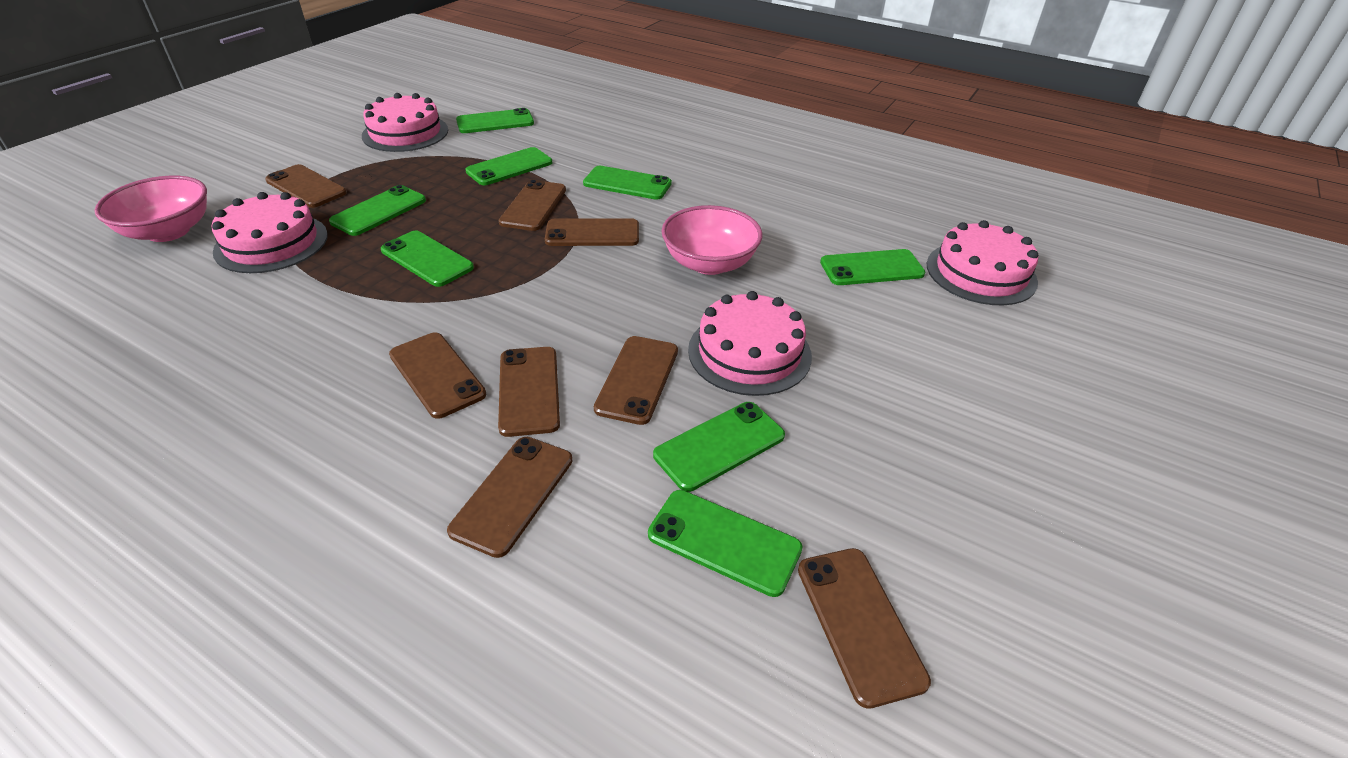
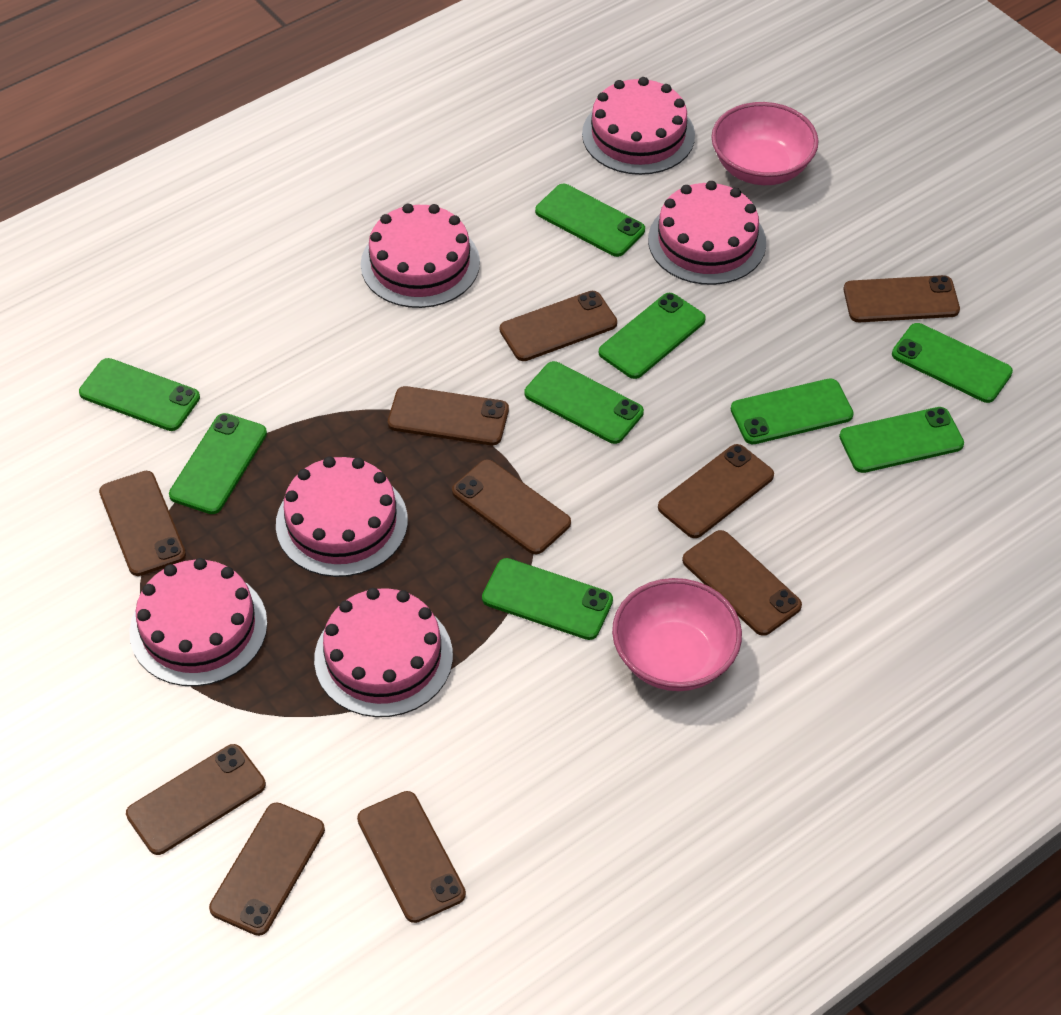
brown phone: 8 -> 10
green phone: 8 -> 9
pink cake: 4 -> 6

